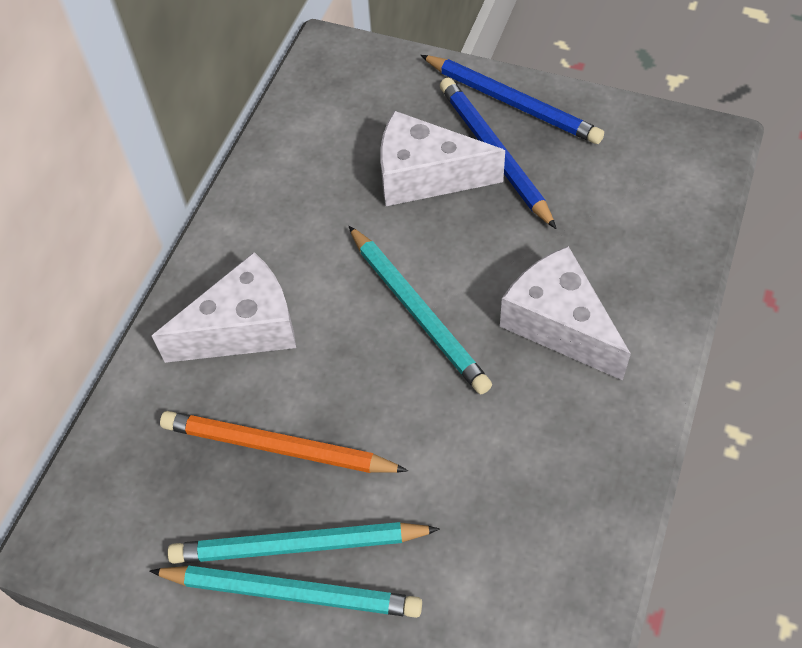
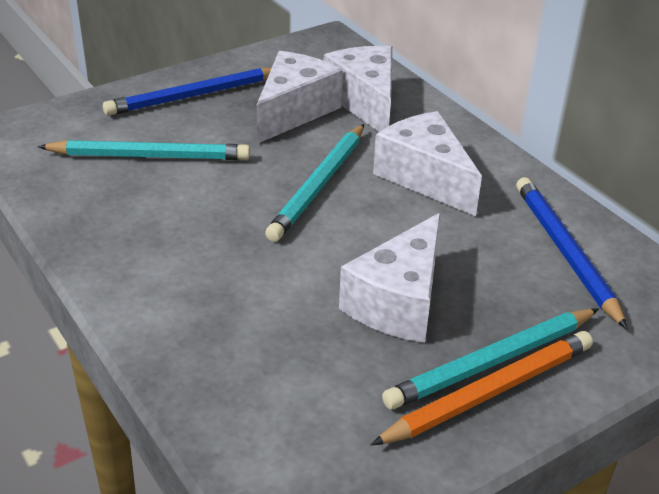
white cheese: 3 -> 4

